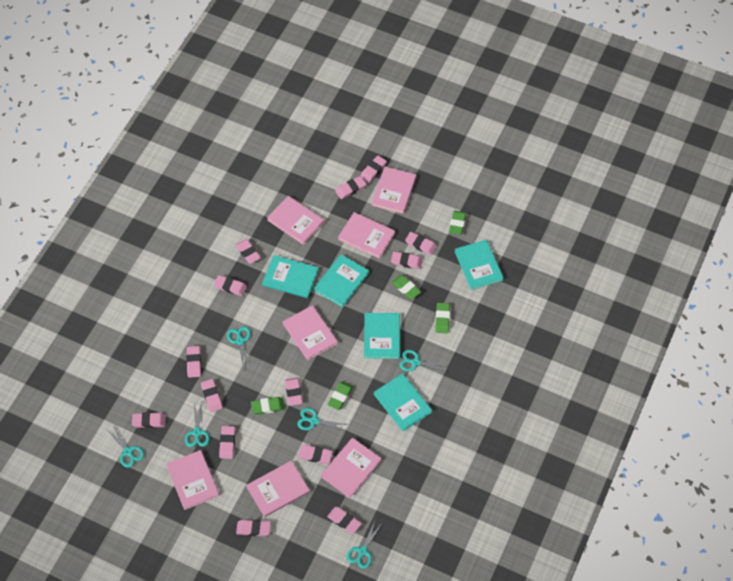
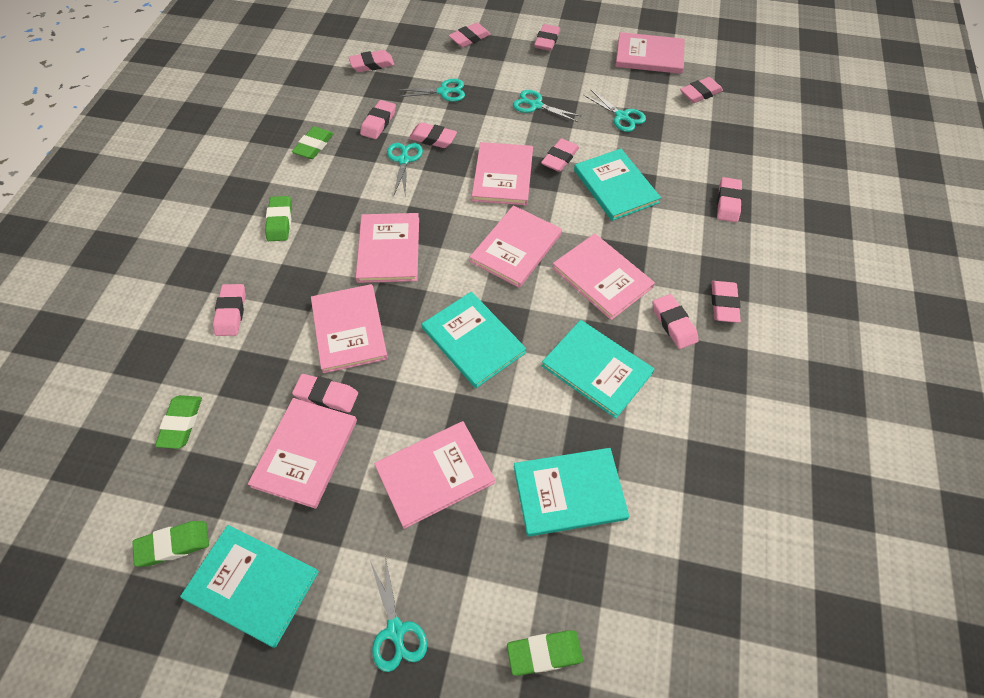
pink book: 7 -> 8
pink eraser: 14 -> 12
turquoise scissors: 6 -> 5

